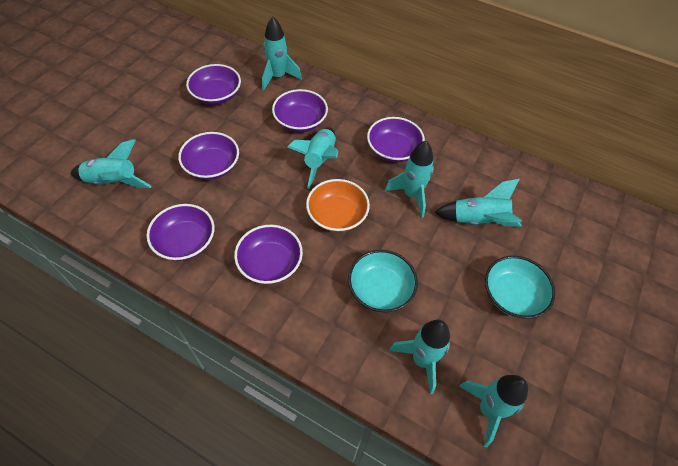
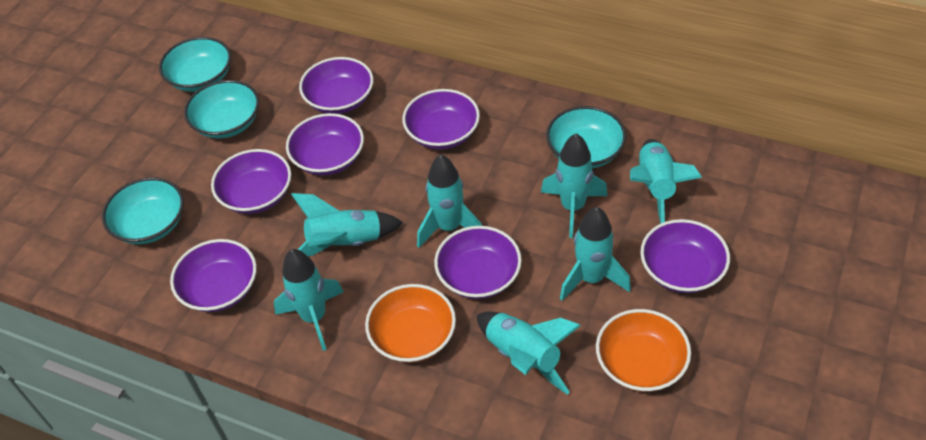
orange bowl: 1 -> 2
purple bowl: 6 -> 7
turquoise bowl: 2 -> 4

